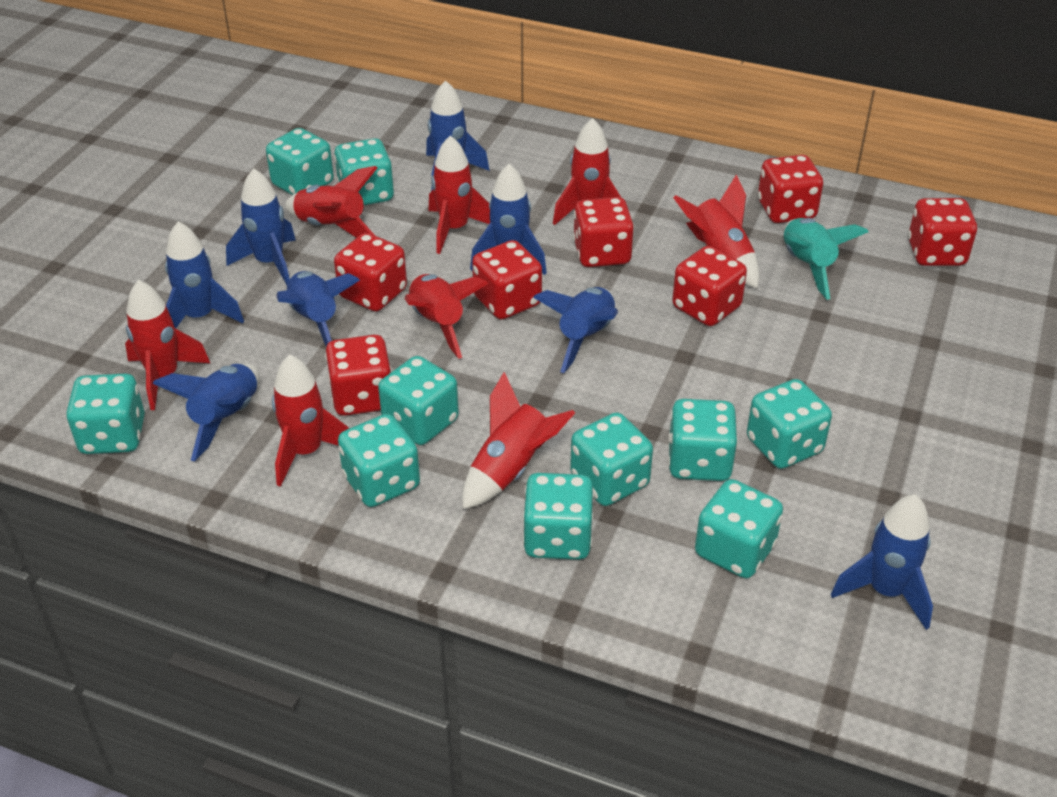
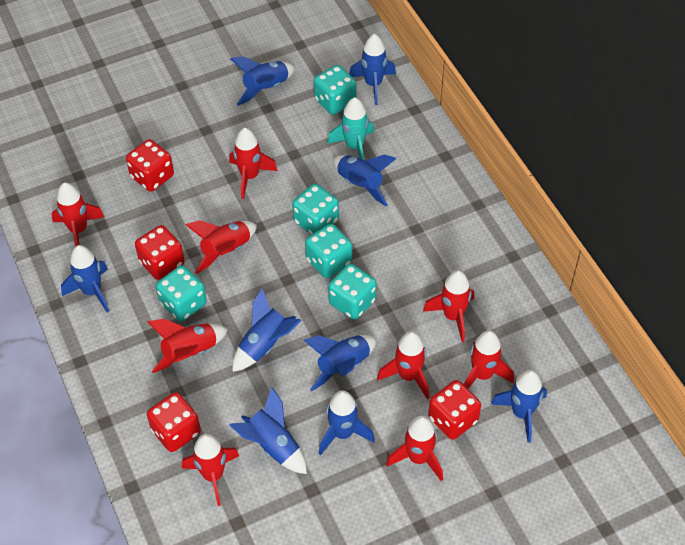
blue rocket: 8 -> 9
red dice: 7 -> 4
red rocket: 8 -> 9
turquoise dice: 10 -> 5

